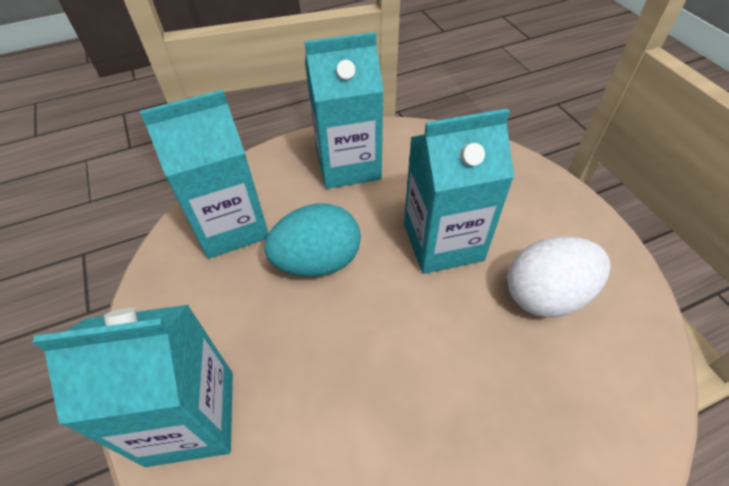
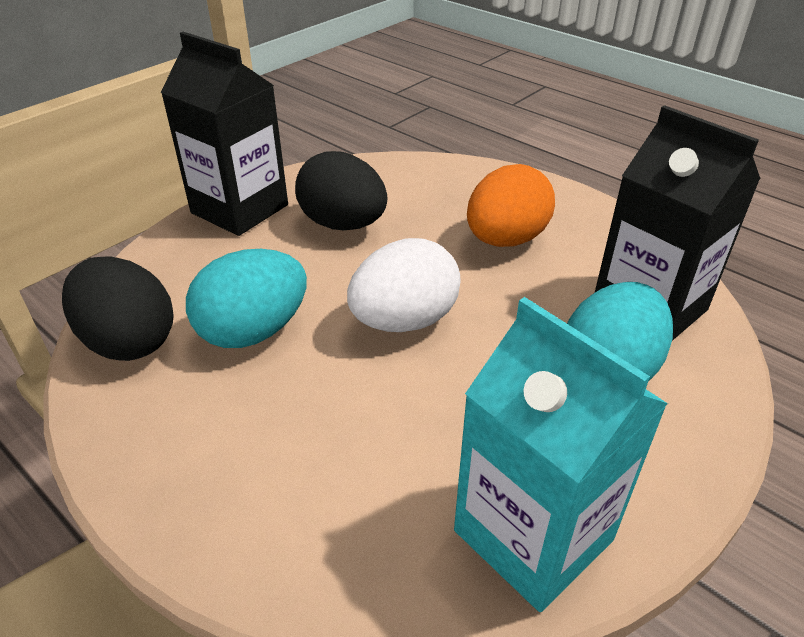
black carton: 0 -> 2
black egg: 0 -> 2
orange egg: 0 -> 1
turquoise carton: 4 -> 1
turquoise egg: 1 -> 2

